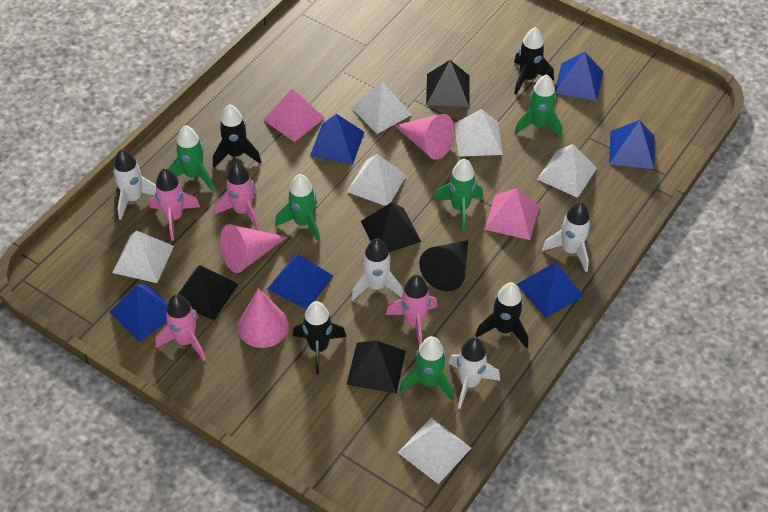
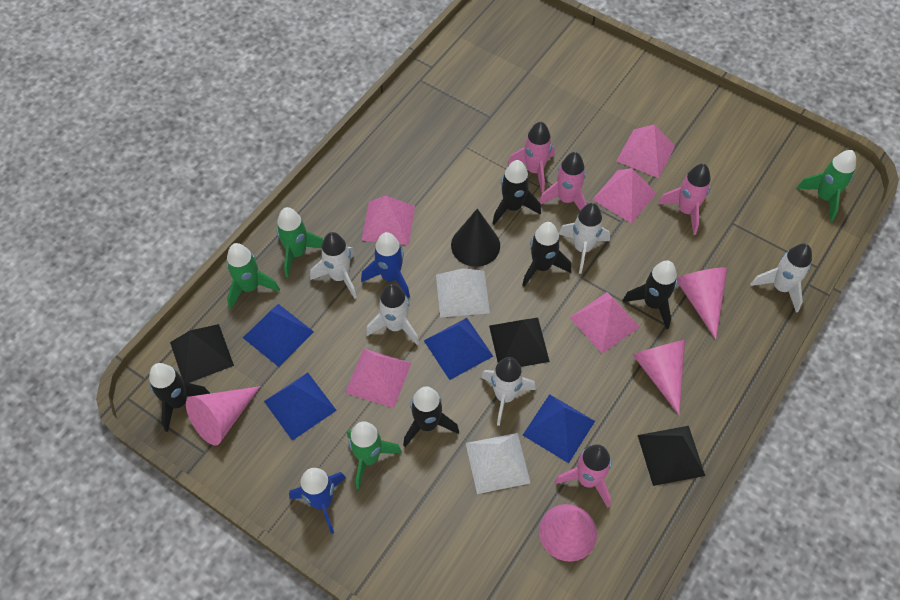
black pyramid: 4 -> 3
black rocket: 4 -> 5
blue pyramid: 6 -> 4
blue rocket: 0 -> 2
green rocket: 5 -> 4
pink cone: 3 -> 4
pink pyramid: 2 -> 5
white pyramid: 6 -> 2
white rocket: 4 -> 5

